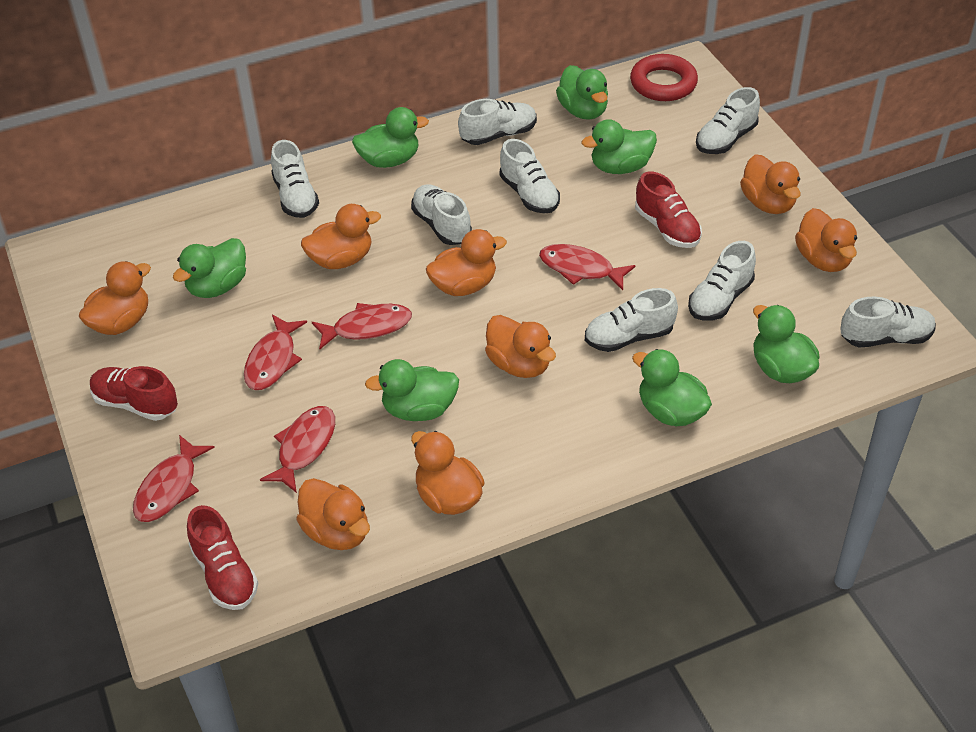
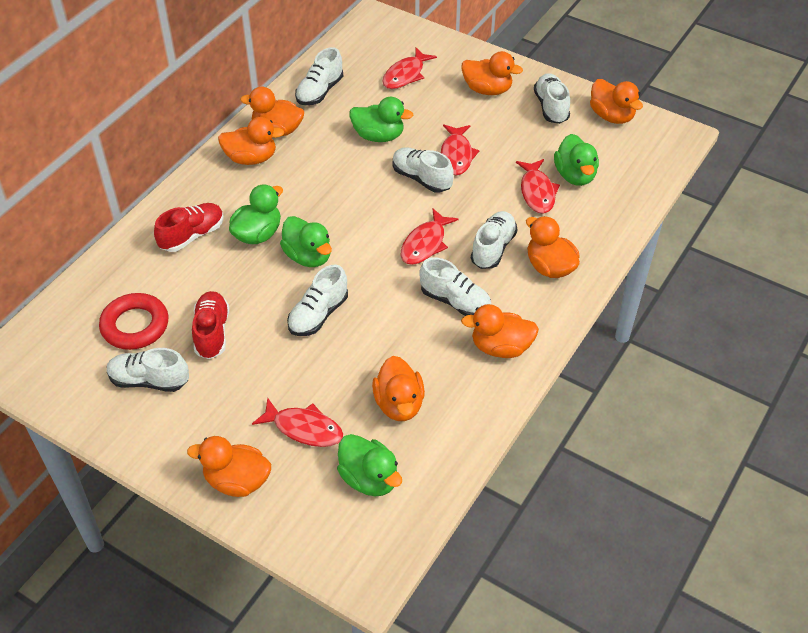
green duck: 7 -> 5
red shoe: 3 -> 2
white shoe: 8 -> 7

